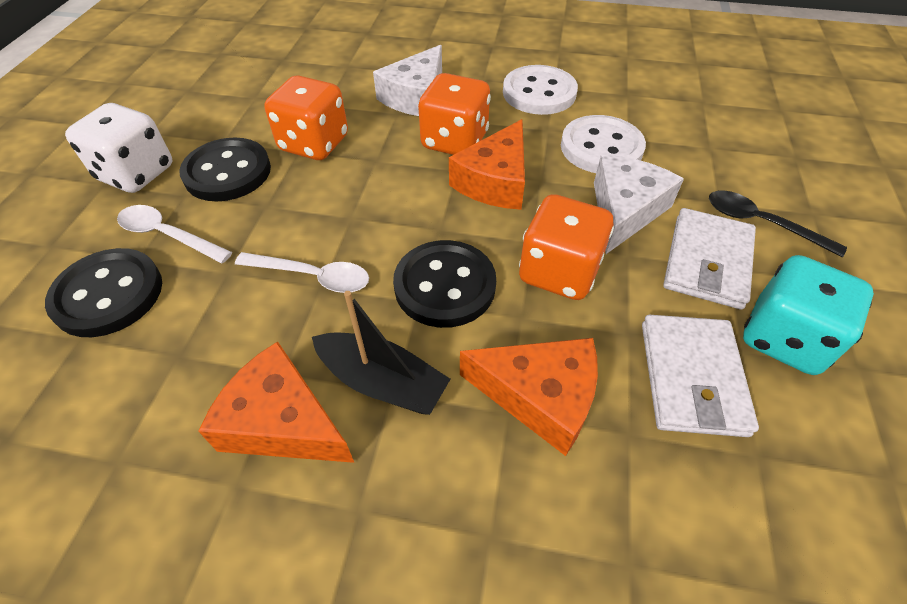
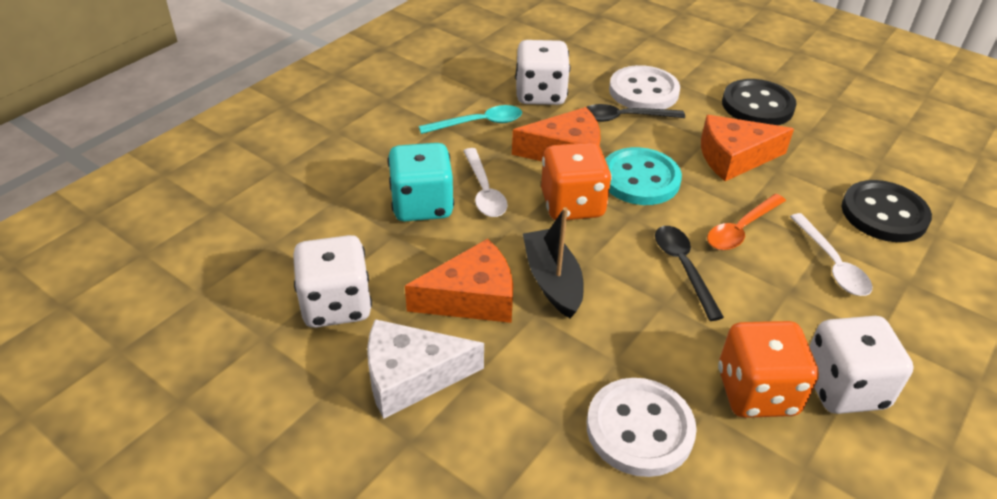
black button: 3 -> 2
black spoon: 1 -> 2
orange dice: 3 -> 2
orange spoon: 0 -> 1
turquoise button: 0 -> 1
turquoise spoon: 0 -> 1
white cheese: 2 -> 1
white dice: 1 -> 3
white wallet: 2 -> 0

